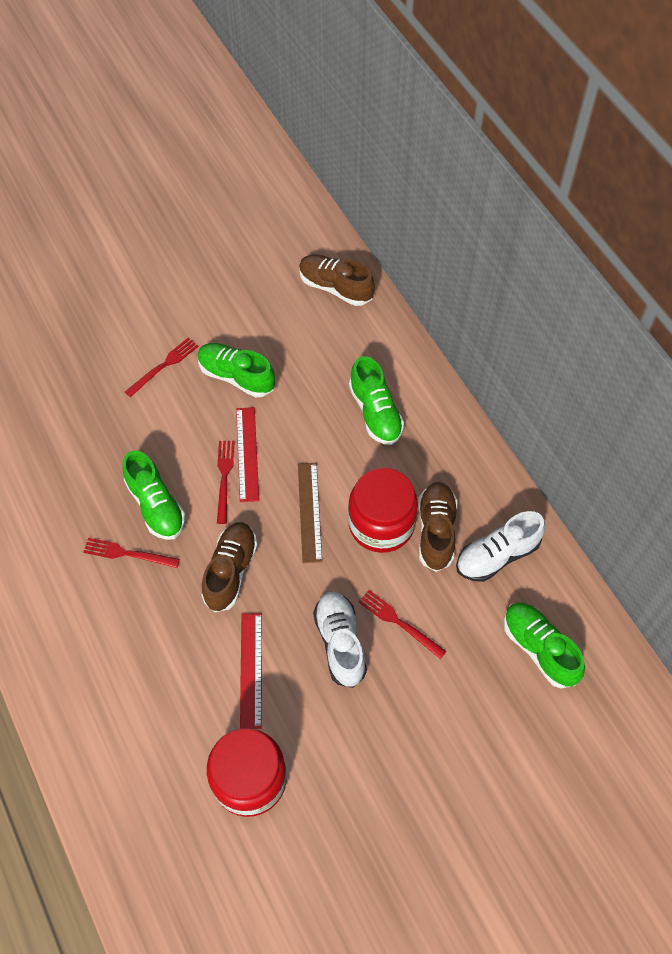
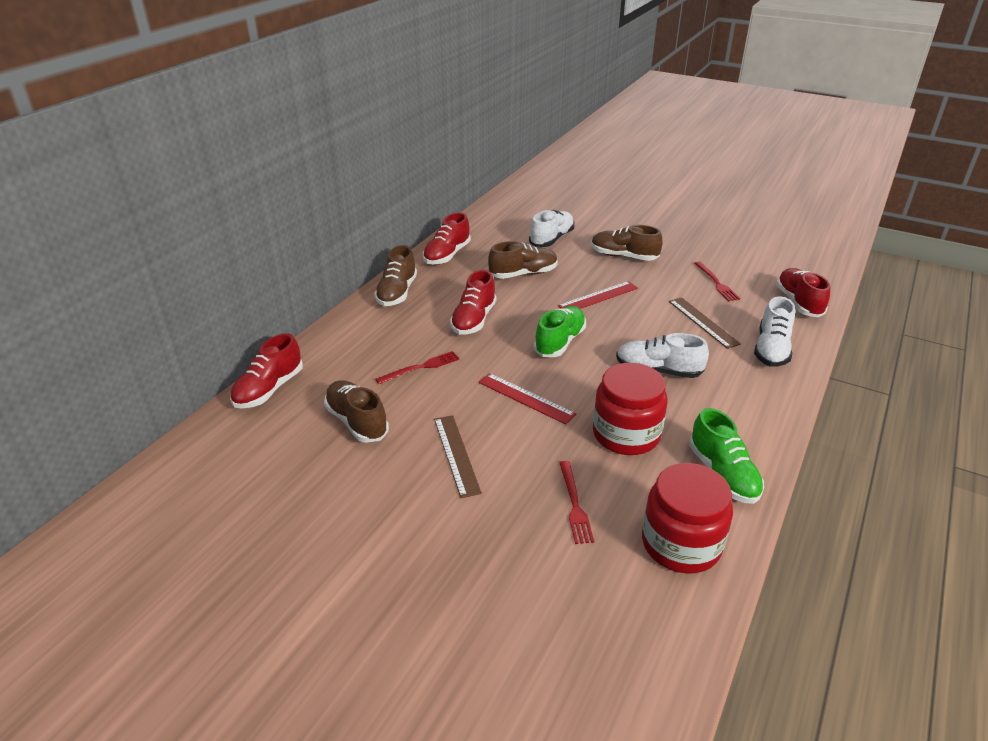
brown ruler: 1 -> 2
brown shoe: 3 -> 4
green shoe: 4 -> 2
red fork: 4 -> 3
red shoe: 0 -> 4
white shoe: 2 -> 3

